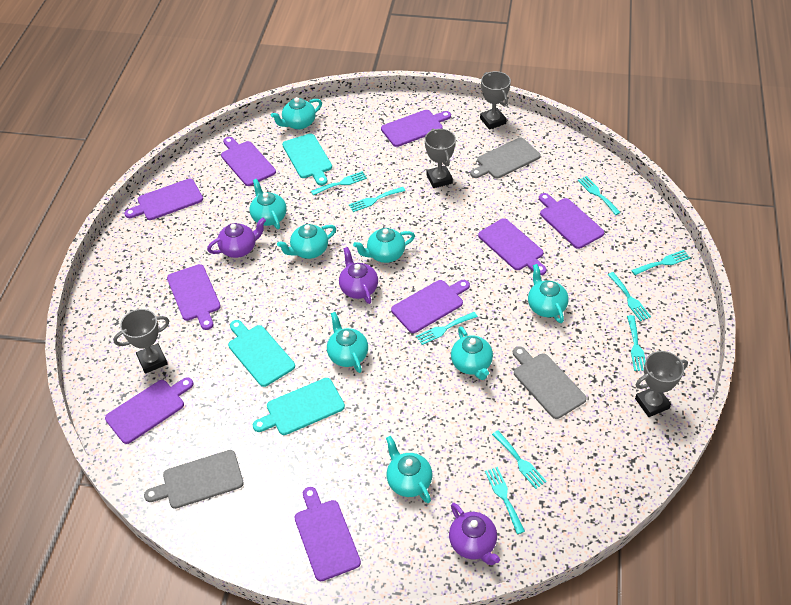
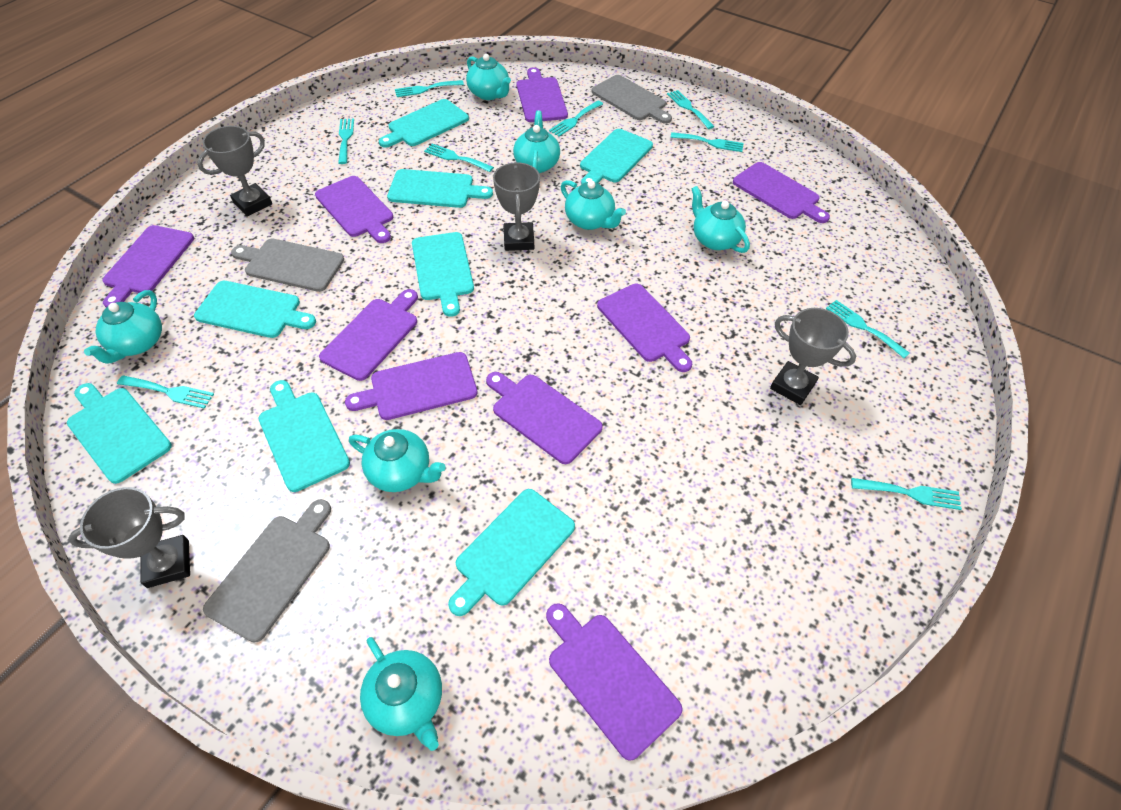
purple teapot: 3 -> 0
turquoise cutting board: 3 -> 8
turquoise teapot: 8 -> 7

